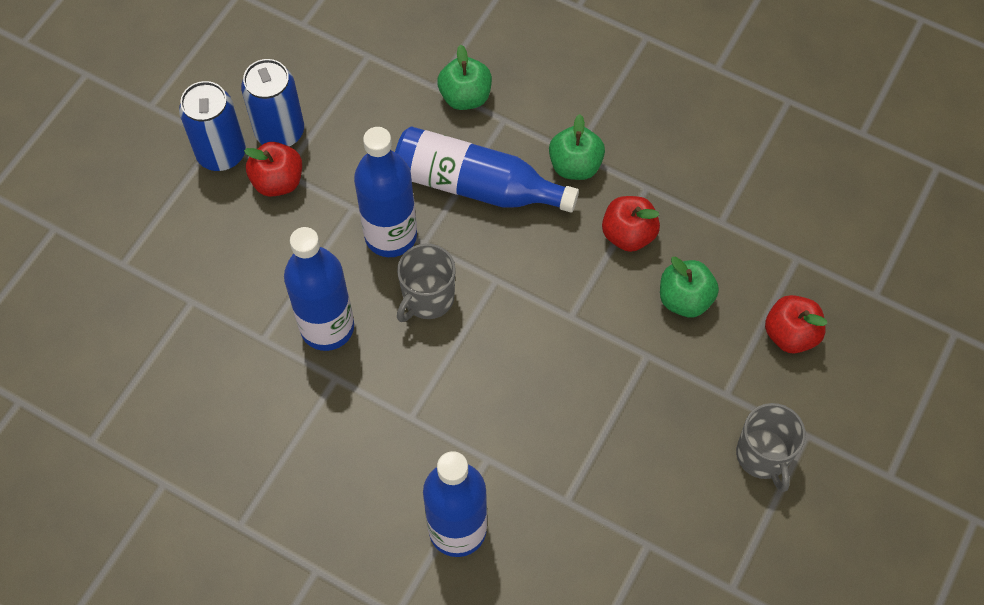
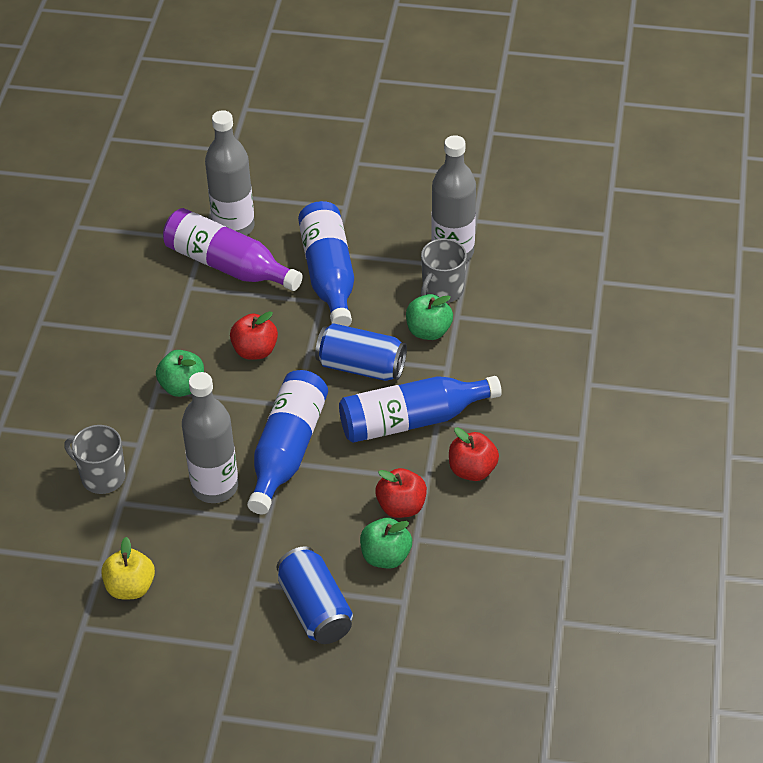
blue bottle: 4 -> 3
grey bottle: 0 -> 3
purple bottle: 0 -> 1
yellow apple: 0 -> 1

